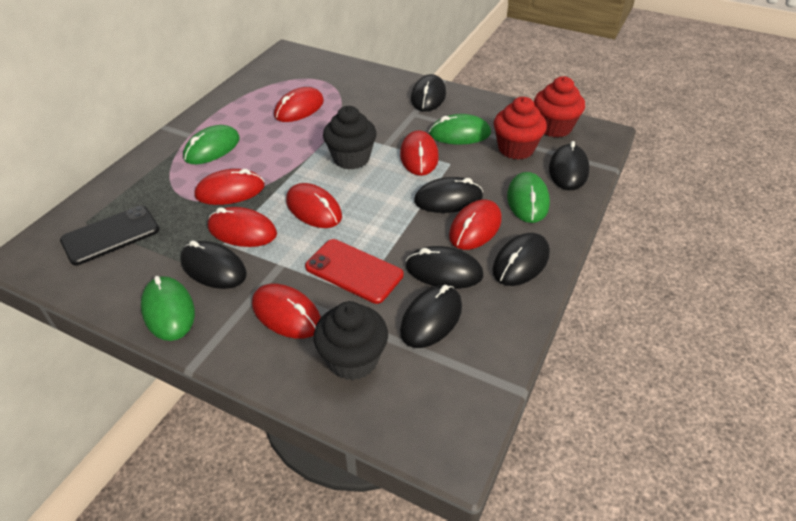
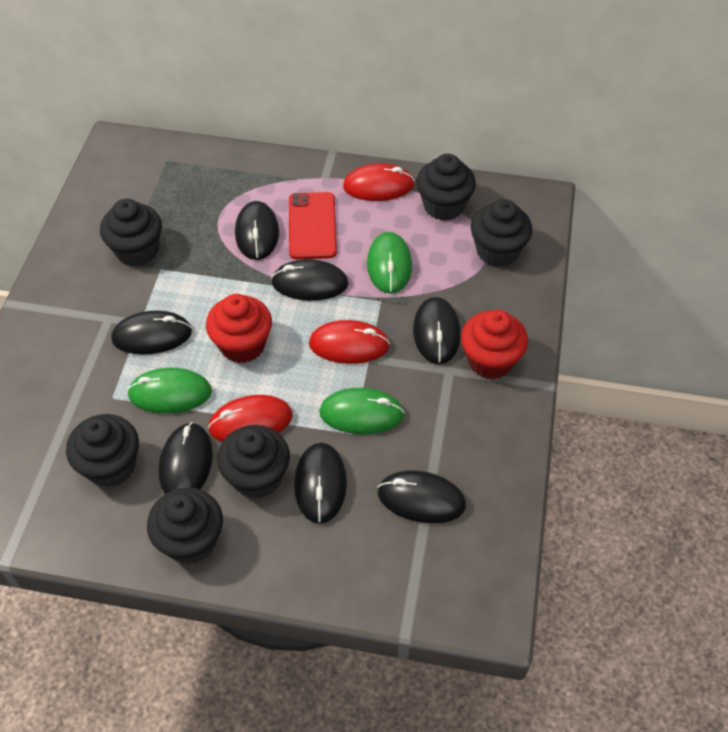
black cupcake: 2 -> 6
black phone: 1 -> 0
green mouse: 4 -> 3
red mouse: 7 -> 3

